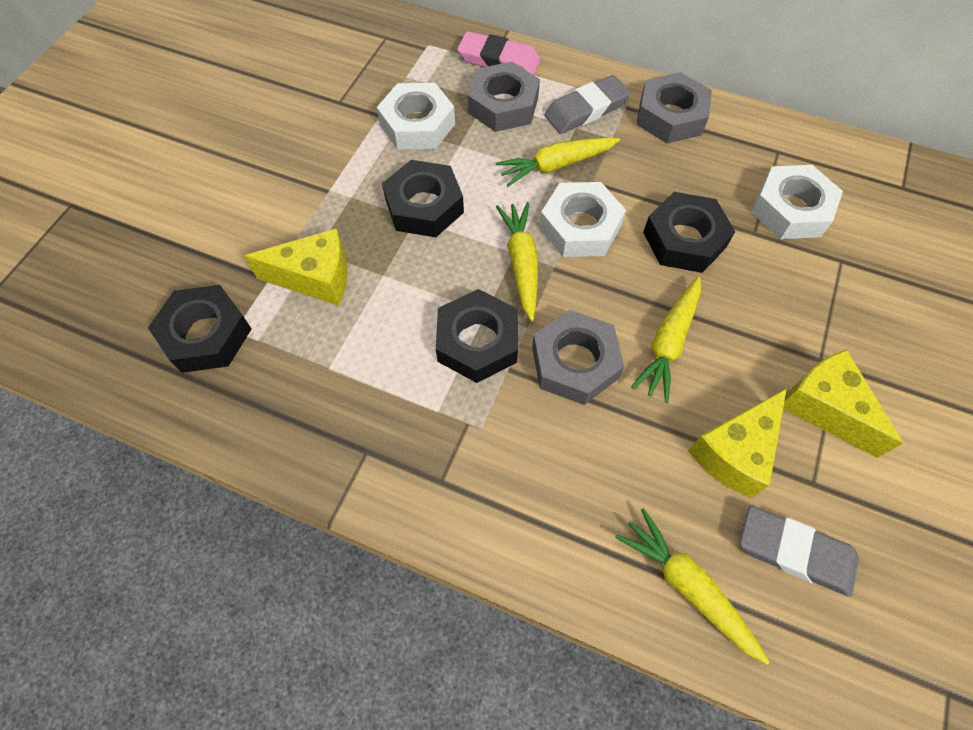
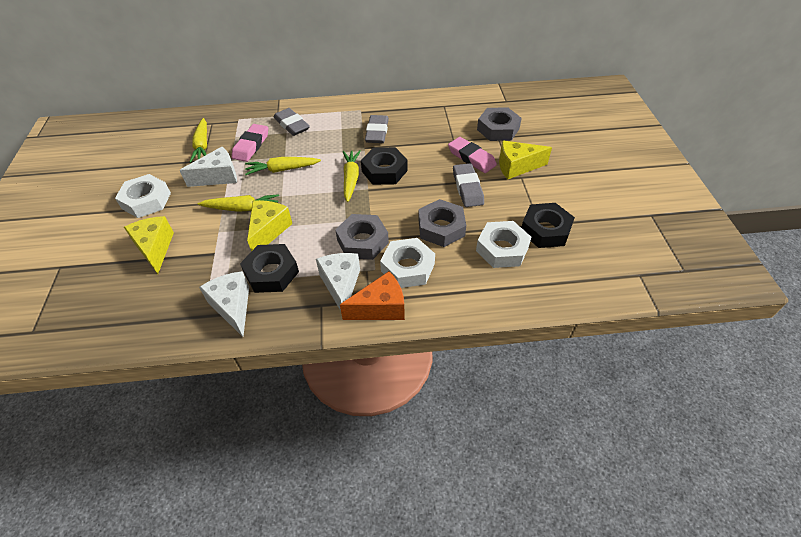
black nut: 4 -> 3
grey eraser: 2 -> 3
orange cheese: 0 -> 1
pink eraser: 1 -> 2
white cheese: 0 -> 3

